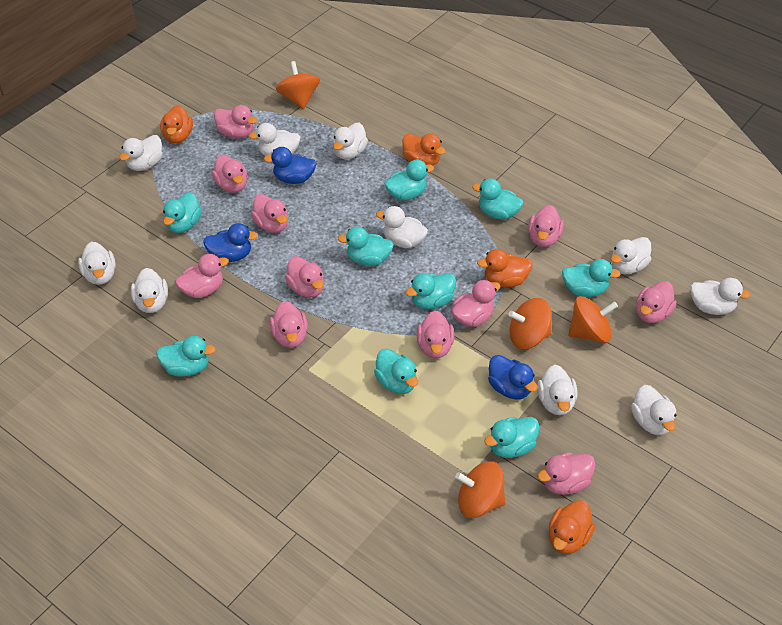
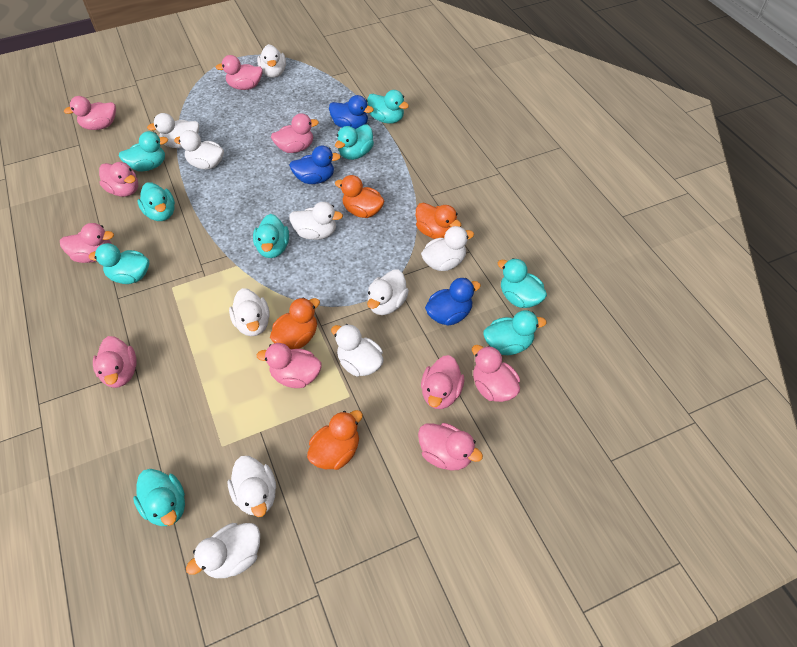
orange spinning top: 4 -> 0
pink duck: 11 -> 10

